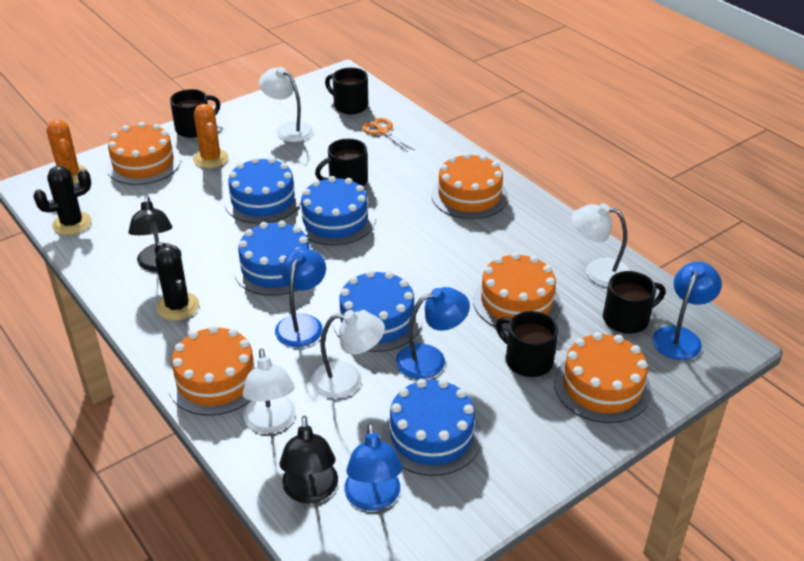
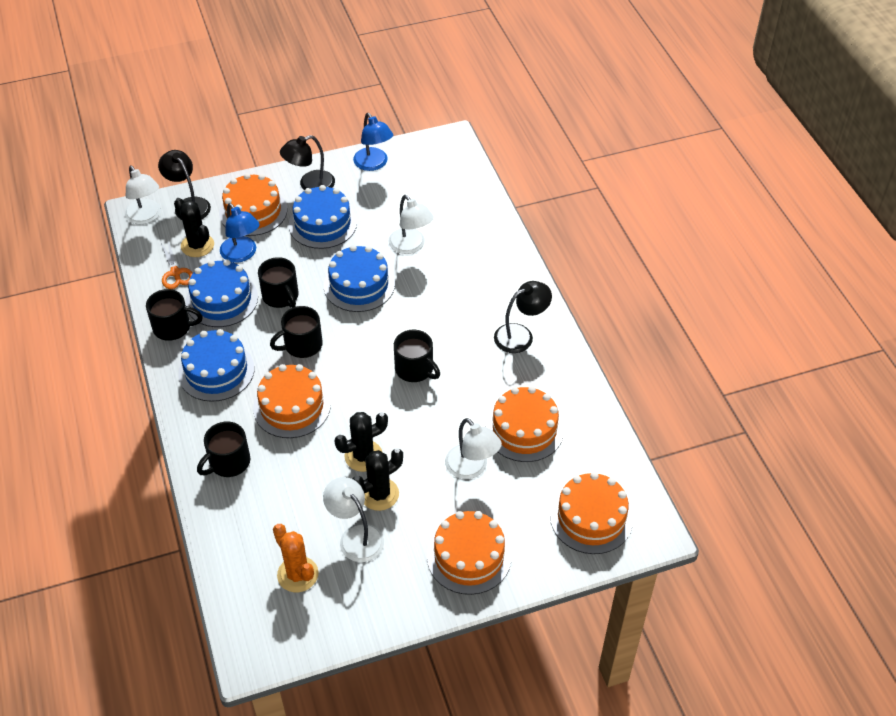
black cactus: 2 -> 3
black lamp: 2 -> 3
blue cake: 5 -> 4
blue lamp: 4 -> 2
orange cactus: 2 -> 1

